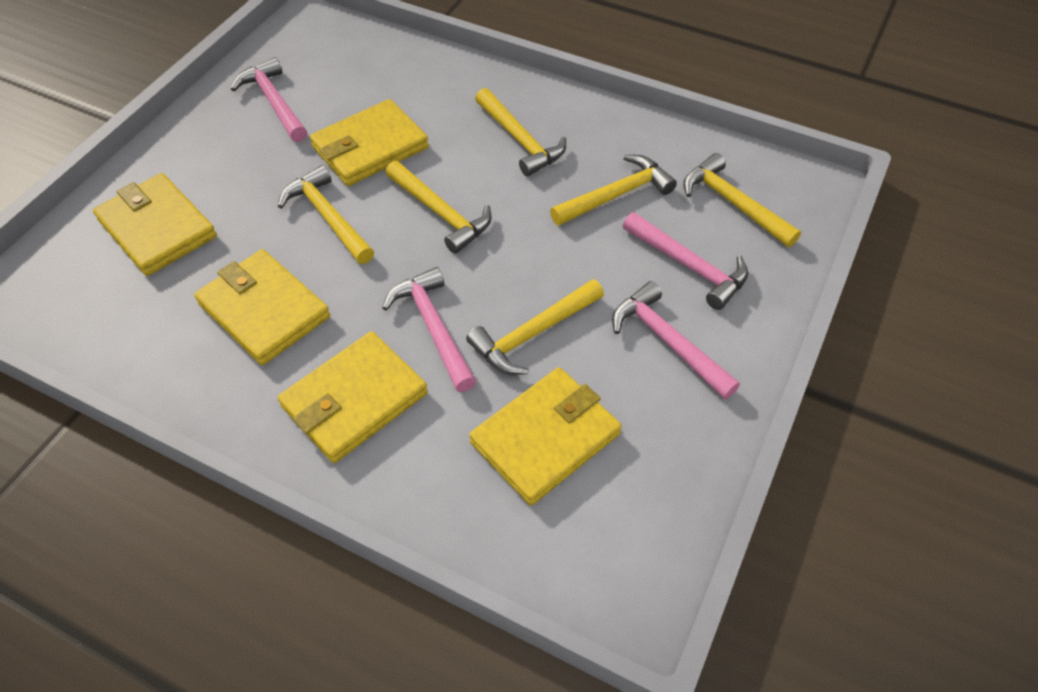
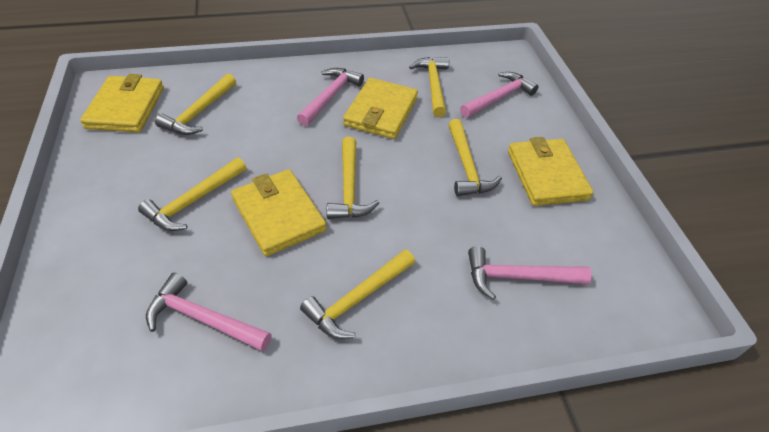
yellow wallet: 5 -> 4

